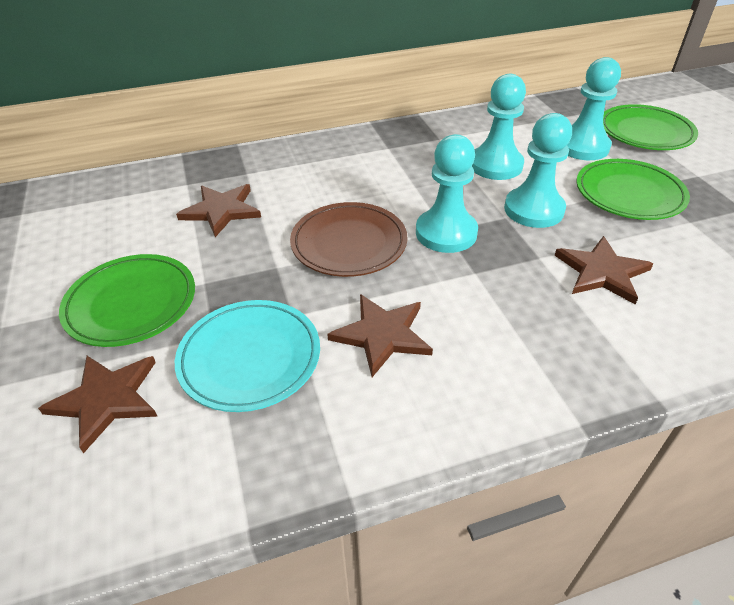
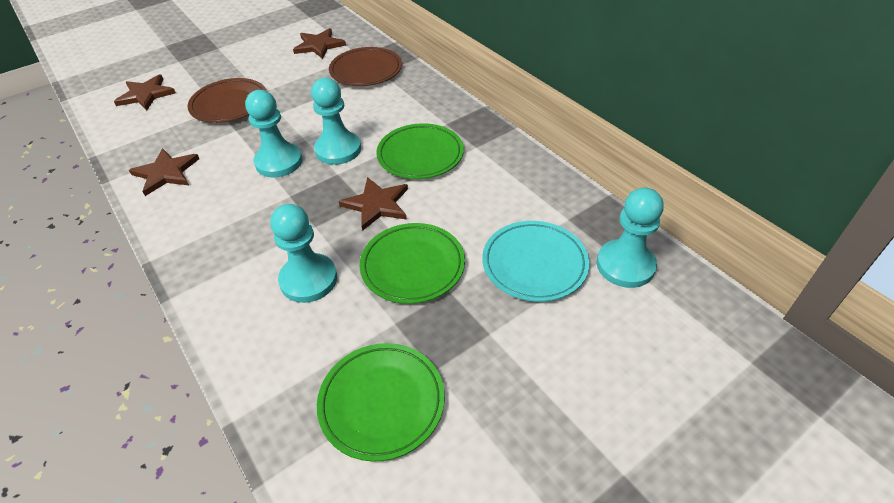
brown plate: 1 -> 2

